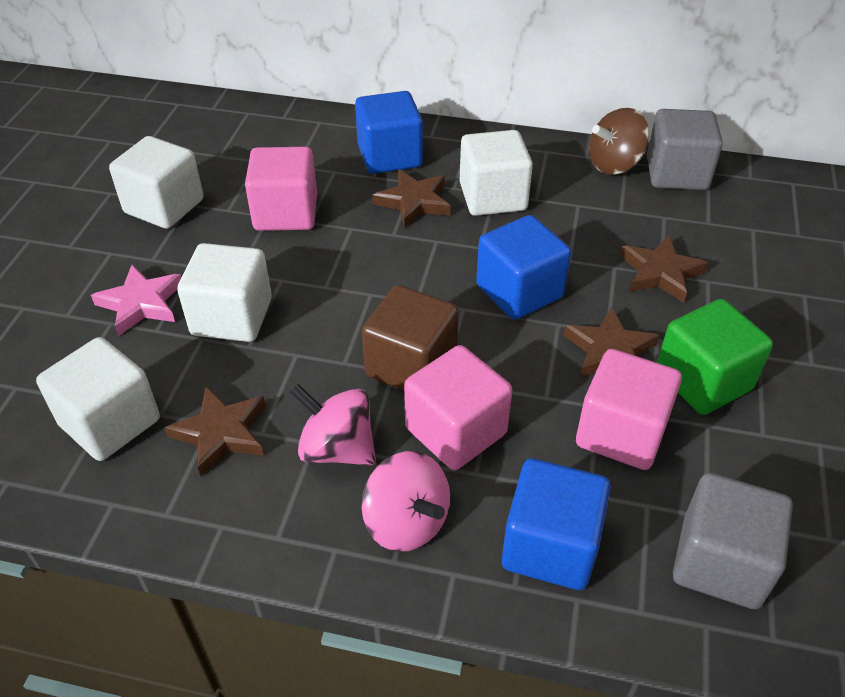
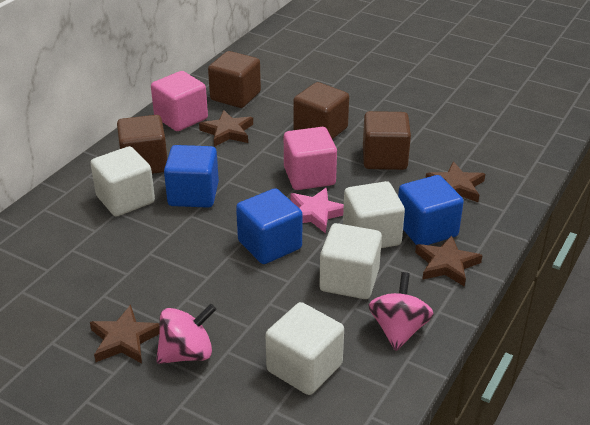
brown cube: 1 -> 4
brown spinning top: 1 -> 0
green cube: 1 -> 0
grey cube: 2 -> 0
pink cube: 3 -> 2

